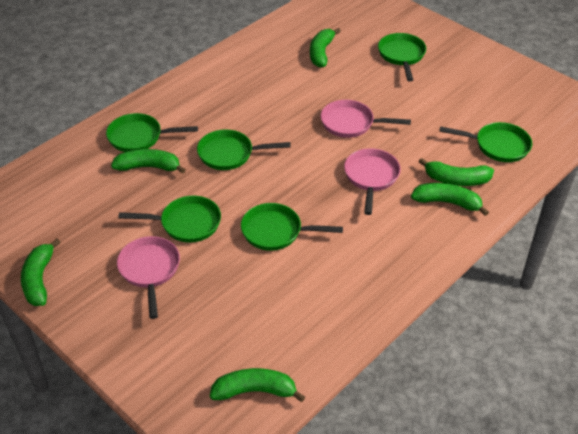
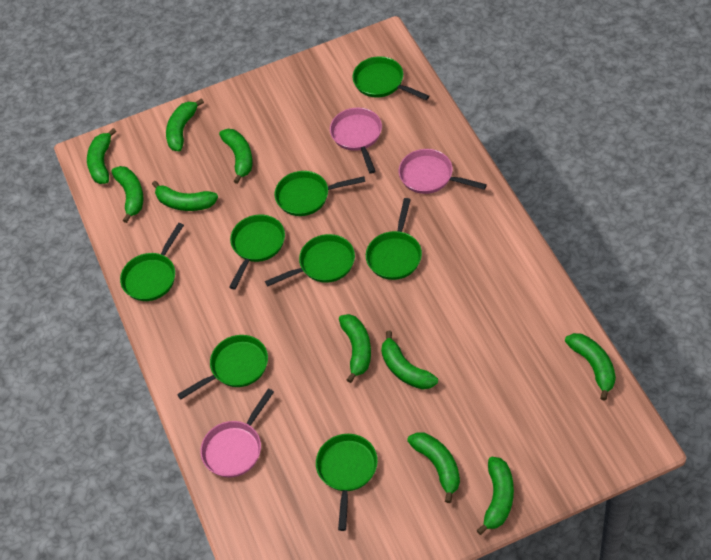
green banana: 6 -> 10
green pan: 6 -> 8

